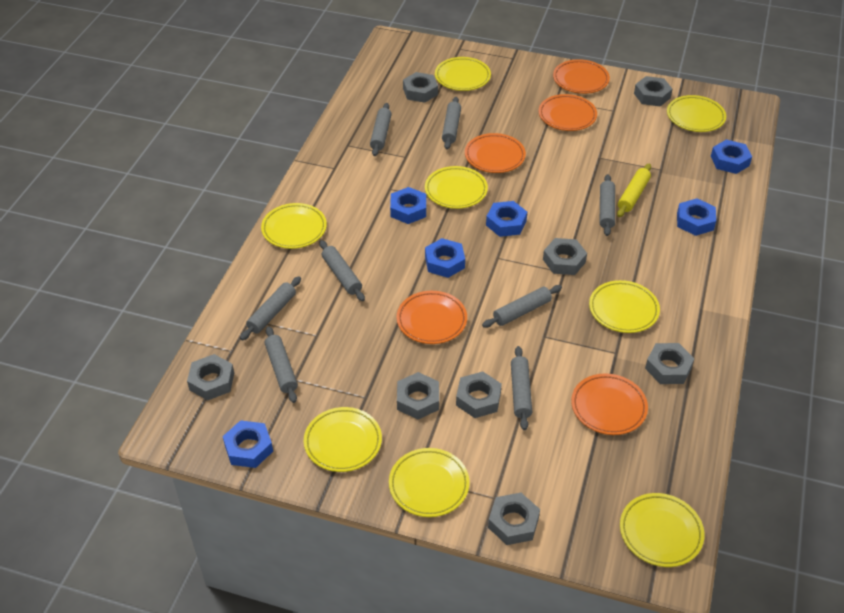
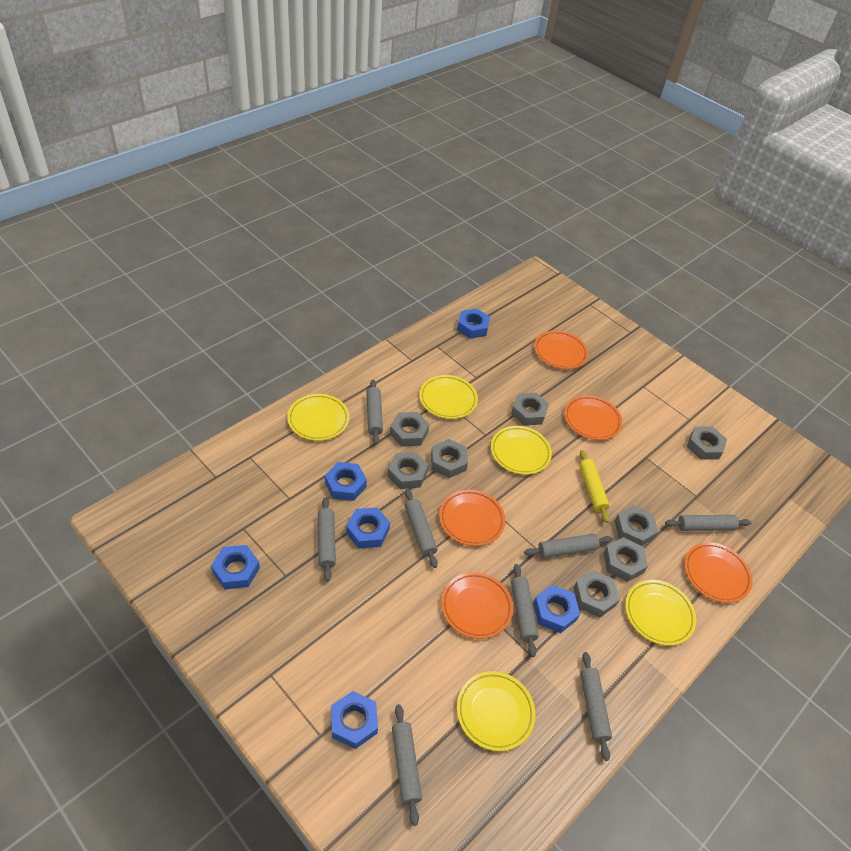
yellow plate: 8 -> 5

